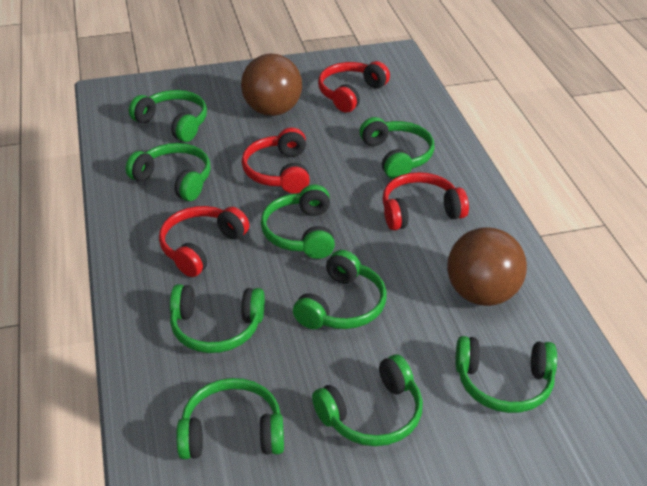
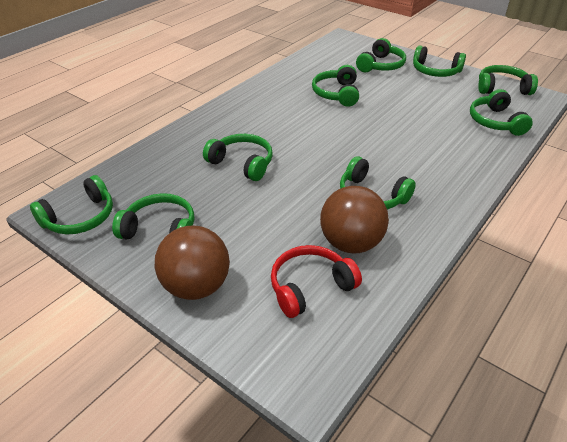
red headphones: 4 -> 1

